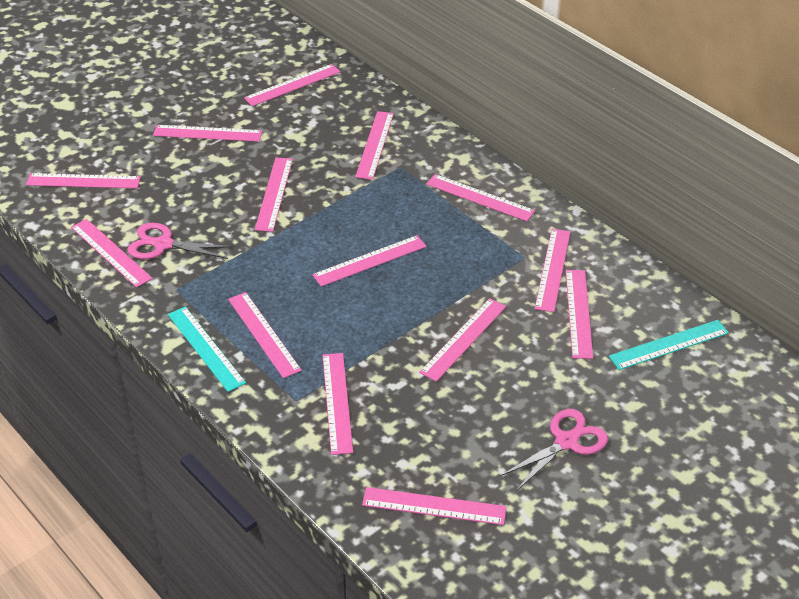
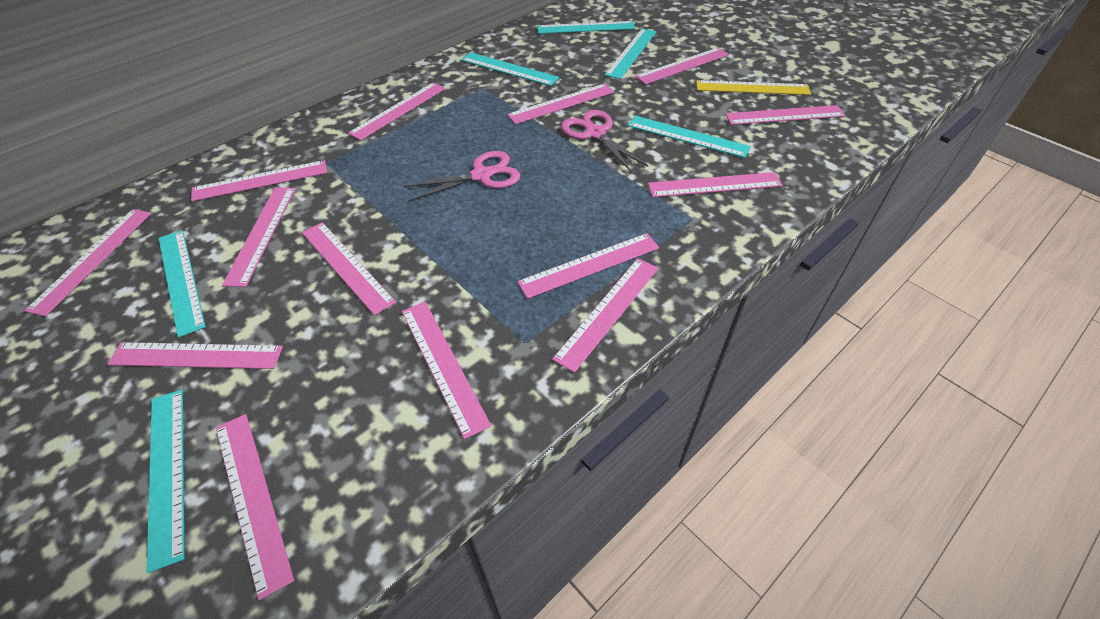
turquoise ruler: 2 -> 6
yellow ruler: 0 -> 1

